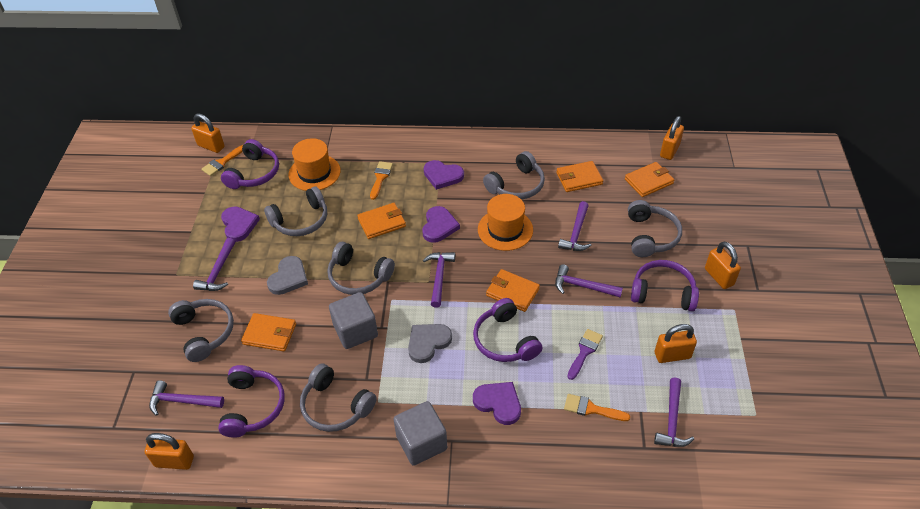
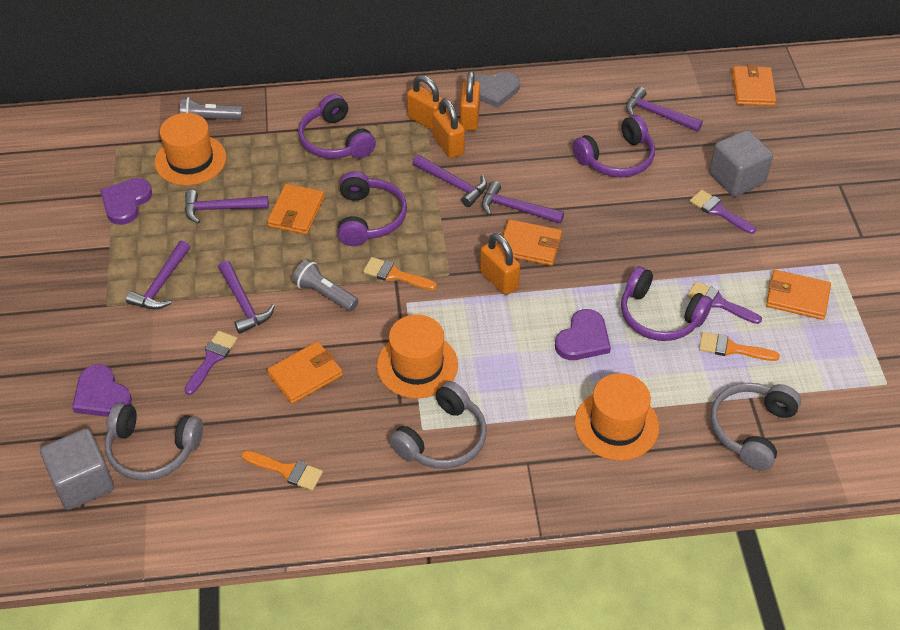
grey flashlight: 0 -> 2
grey headphones: 6 -> 3
grey heart: 2 -> 1
orange hat: 2 -> 3
orange padlock: 5 -> 4
purple brush: 1 -> 3
purple heart: 4 -> 3

